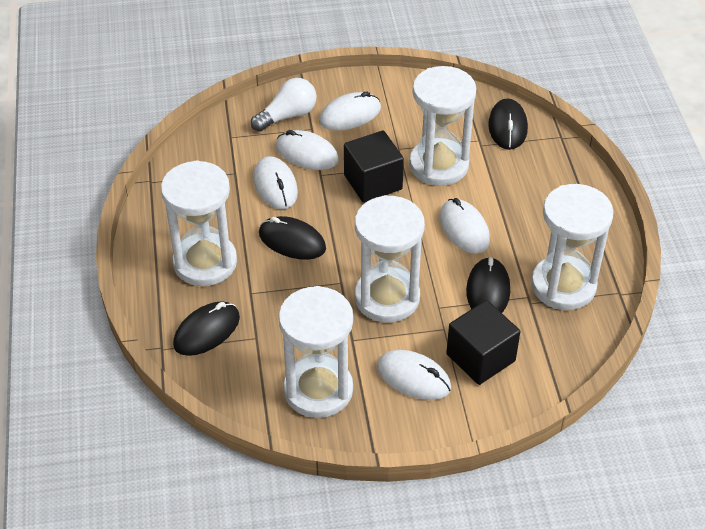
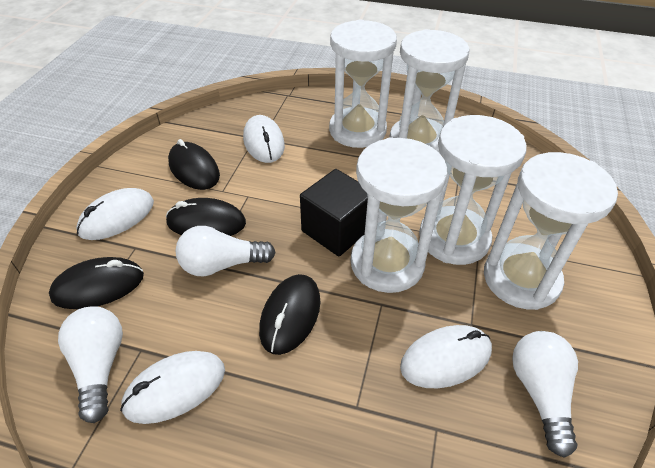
black cube: 2 -> 1
white light bulb: 1 -> 3
white mouse: 5 -> 4

